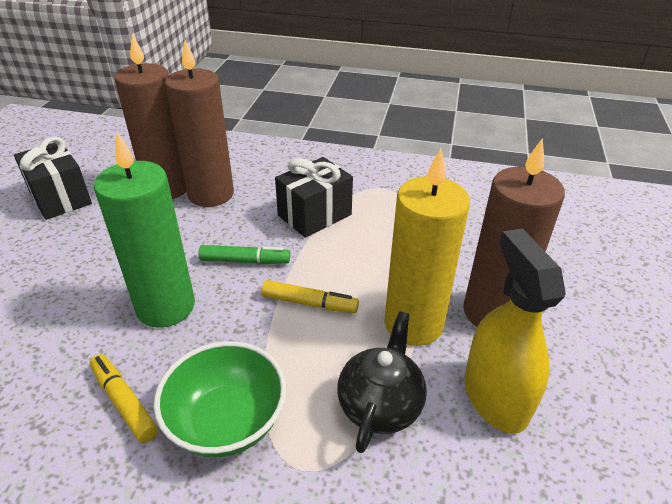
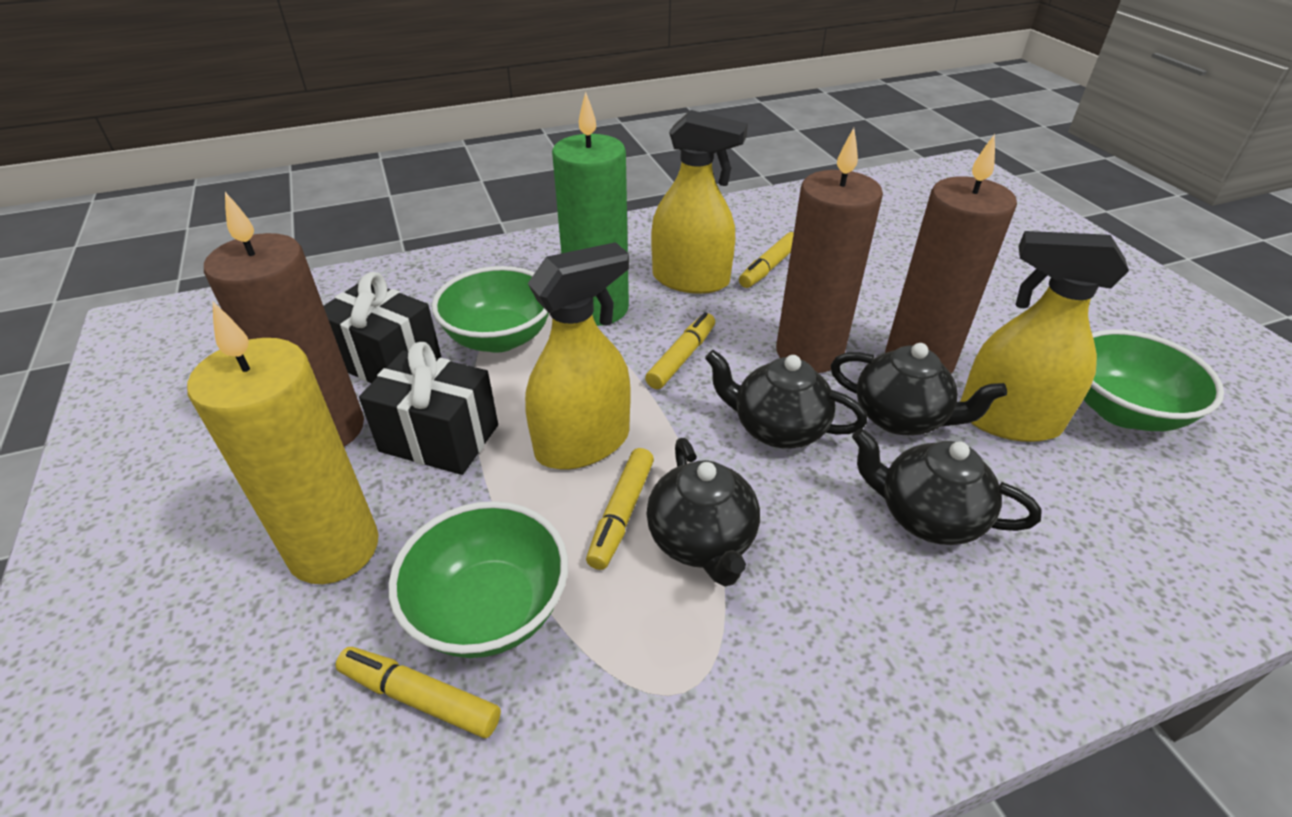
black teapot: 1 -> 4
green bowl: 1 -> 3
green marker: 1 -> 0
yellow marker: 2 -> 4
yellow spray bottle: 1 -> 3

